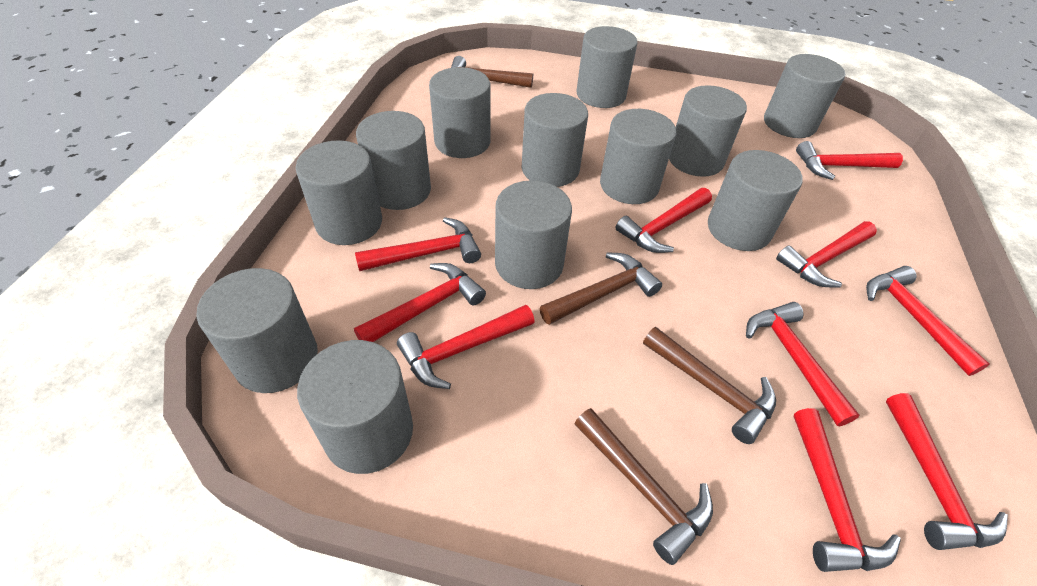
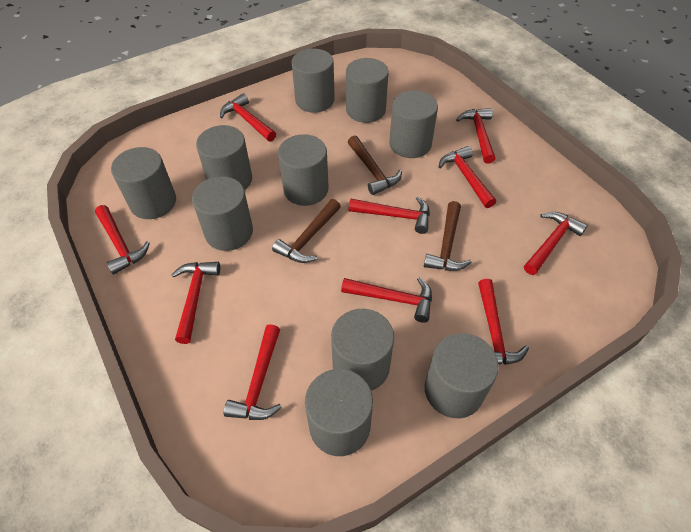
brown hammer: 4 -> 3
grey cylinder: 12 -> 10

